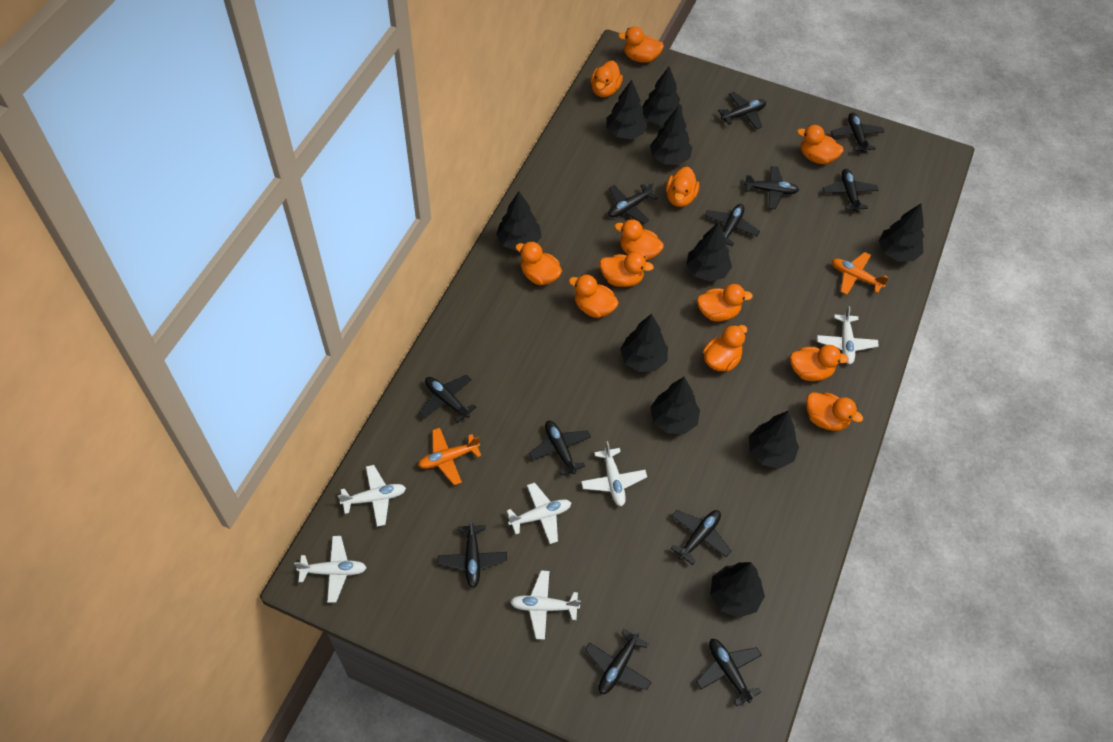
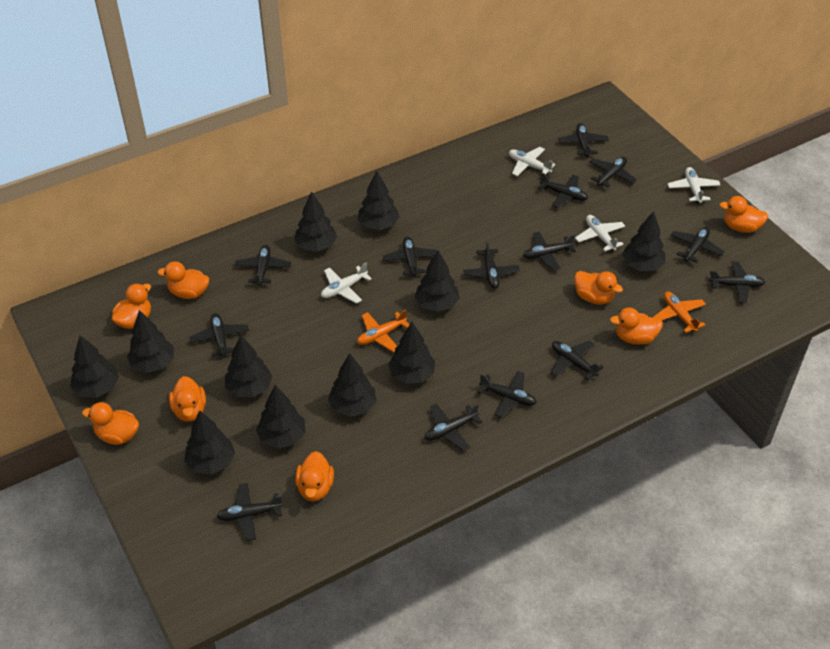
black plane: 12 -> 14
black tree: 10 -> 11
orange duck: 12 -> 8
white plane: 6 -> 4

